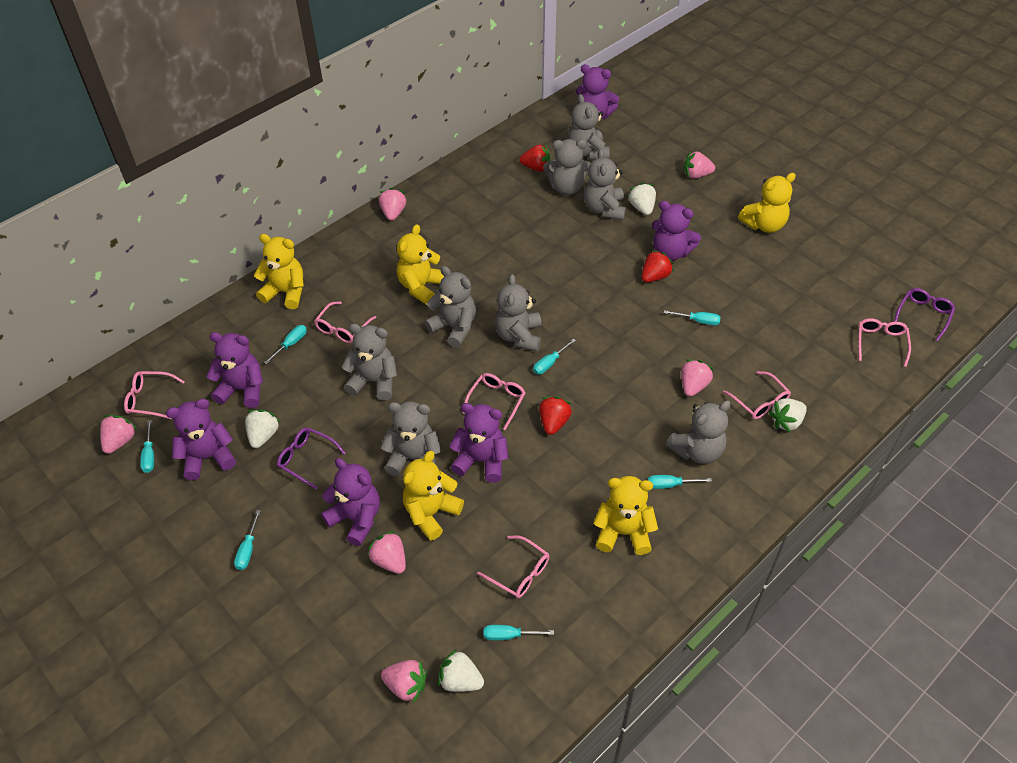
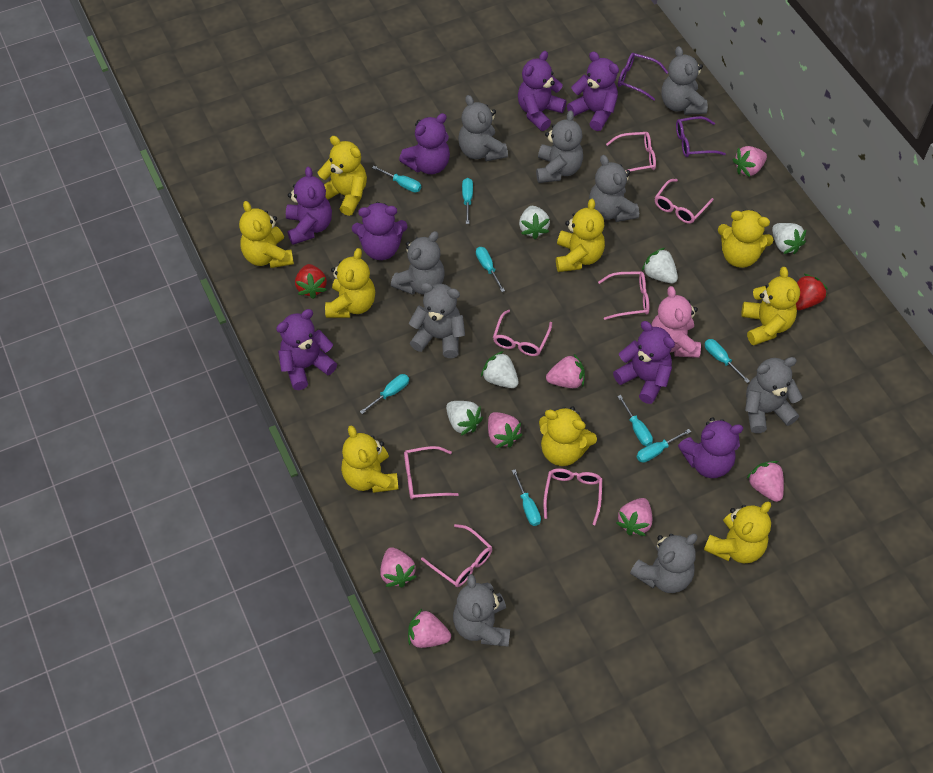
grey teddy bear: 8 -> 9
pink glasses: 6 -> 7
pink strawberry: 6 -> 7
pink teddy bear: 0 -> 1
purple teddy bear: 6 -> 8
red strawberry: 3 -> 2
turquoise screwdriver: 7 -> 8
white strawberry: 4 -> 5
yellow teddy bear: 5 -> 9

